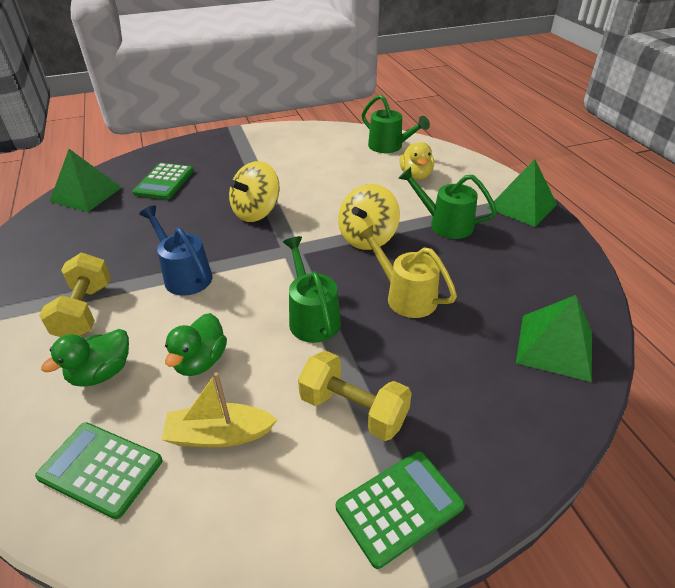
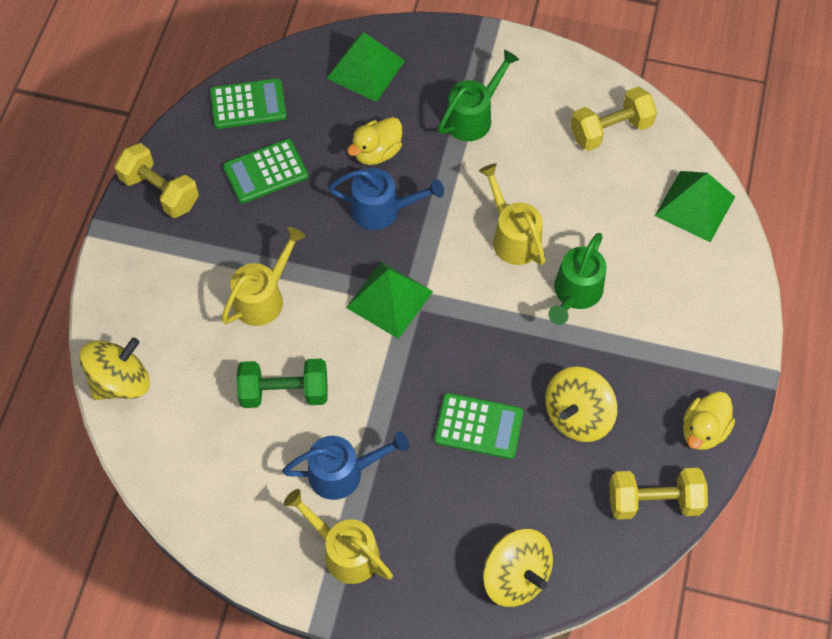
blue watering can: 1 -> 2
green duck: 2 -> 0
green dumbbell: 0 -> 1
green watering can: 3 -> 2
yellow boat: 1 -> 0
yellow duck: 1 -> 2
yellow dumbbell: 2 -> 3
yellow spinning top: 2 -> 3
yellow watering can: 1 -> 3

